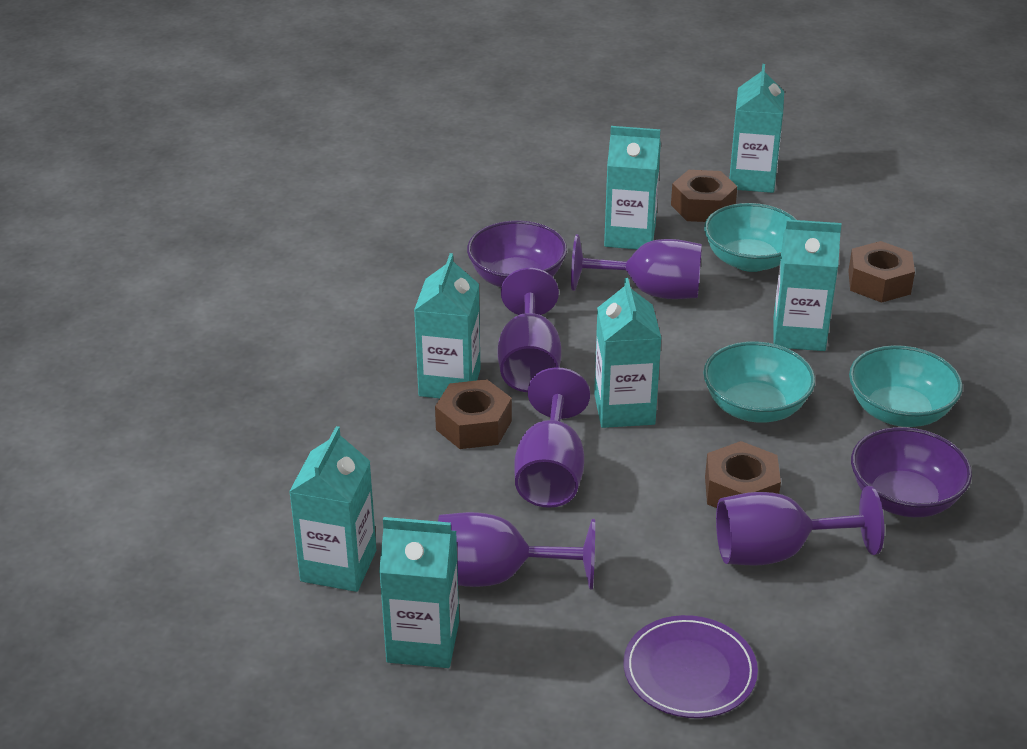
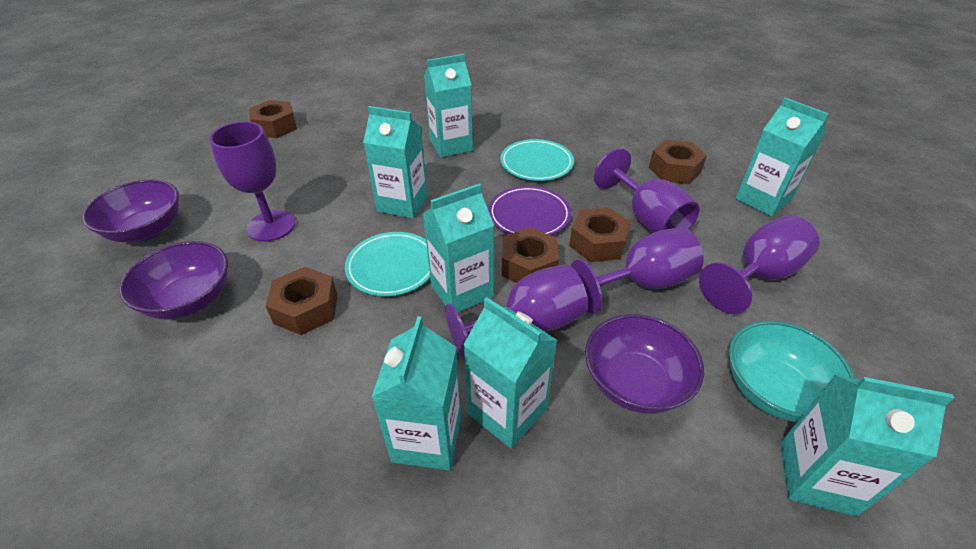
brown nut: 4 -> 5
purple bowl: 2 -> 3
turquoise bowl: 3 -> 1
turquoise plate: 0 -> 2

